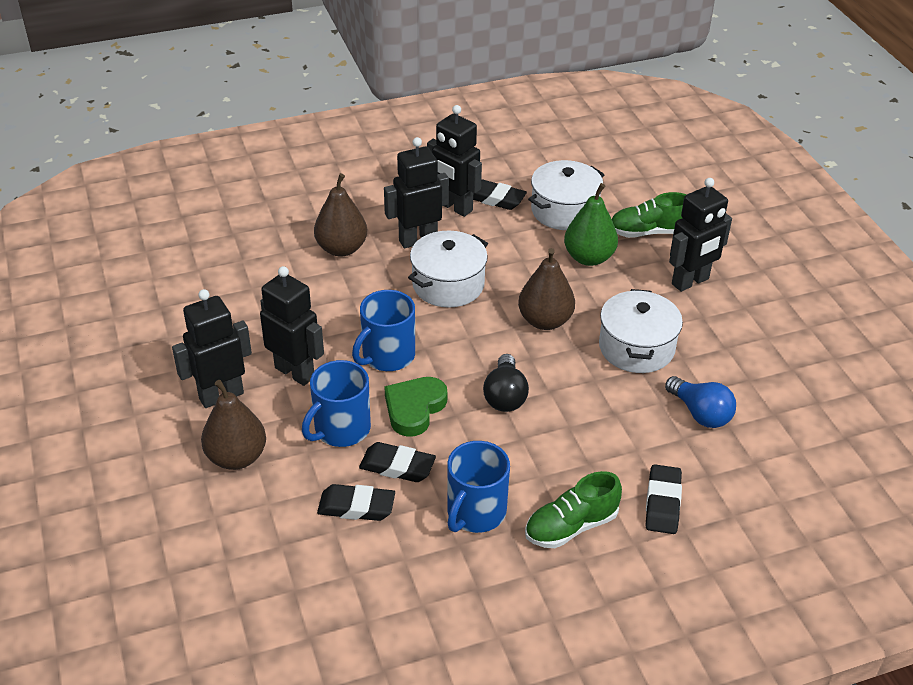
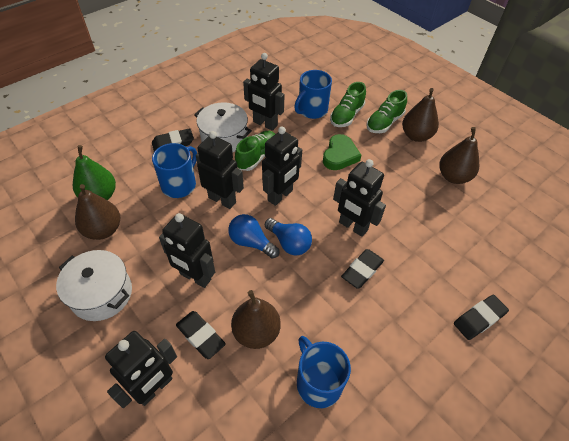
black light bulb: 1 -> 0
black robot: 5 -> 6
blue light bulb: 1 -> 2
brown pear: 3 -> 4
green shoe: 2 -> 3
white pot: 3 -> 2

